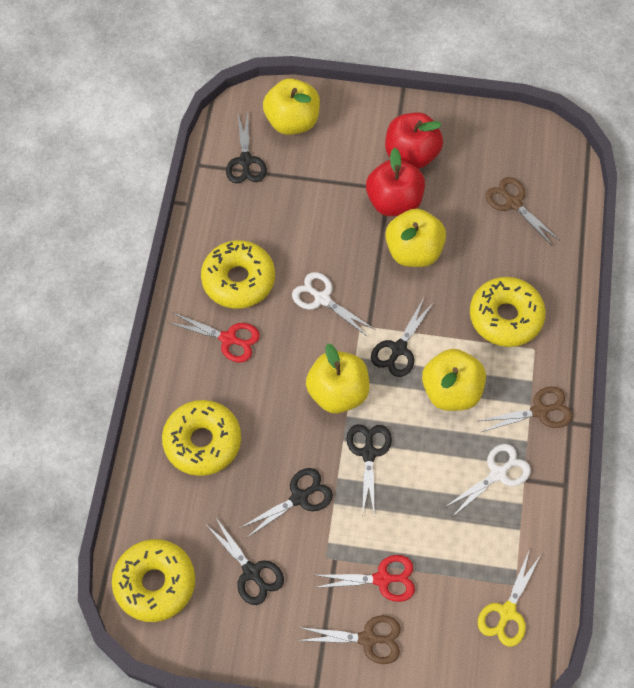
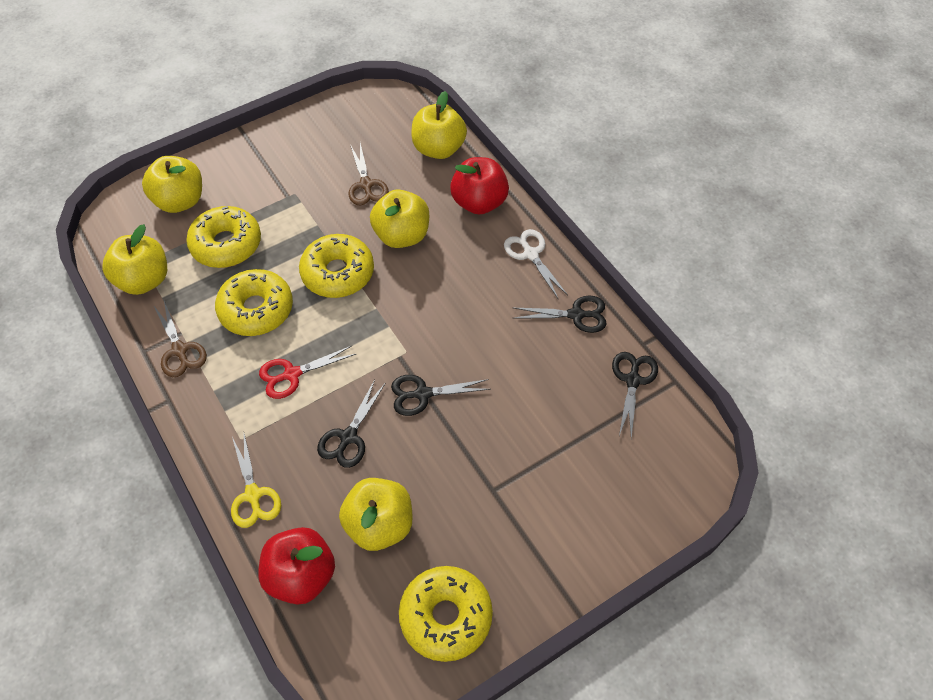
black scissors: 5 -> 4
brown scissors: 3 -> 2
red scissors: 2 -> 1
white scissors: 2 -> 1
yellow apple: 4 -> 5

